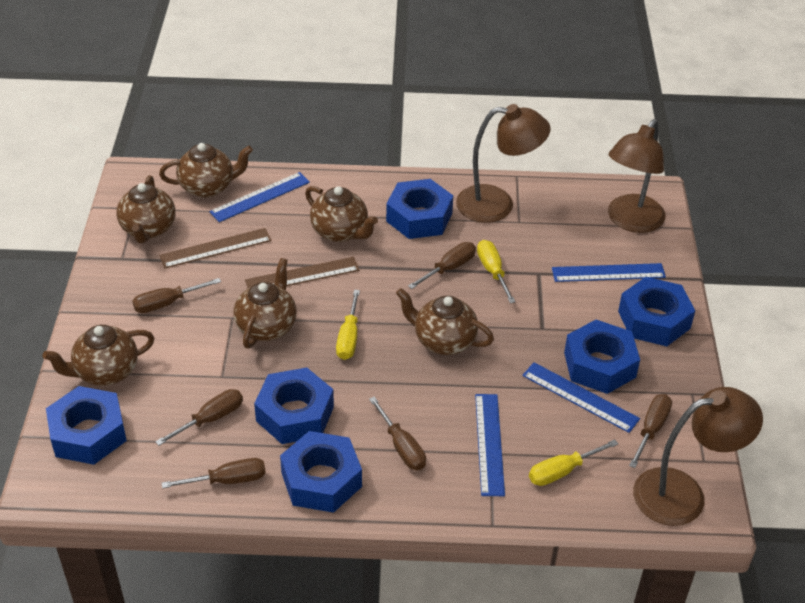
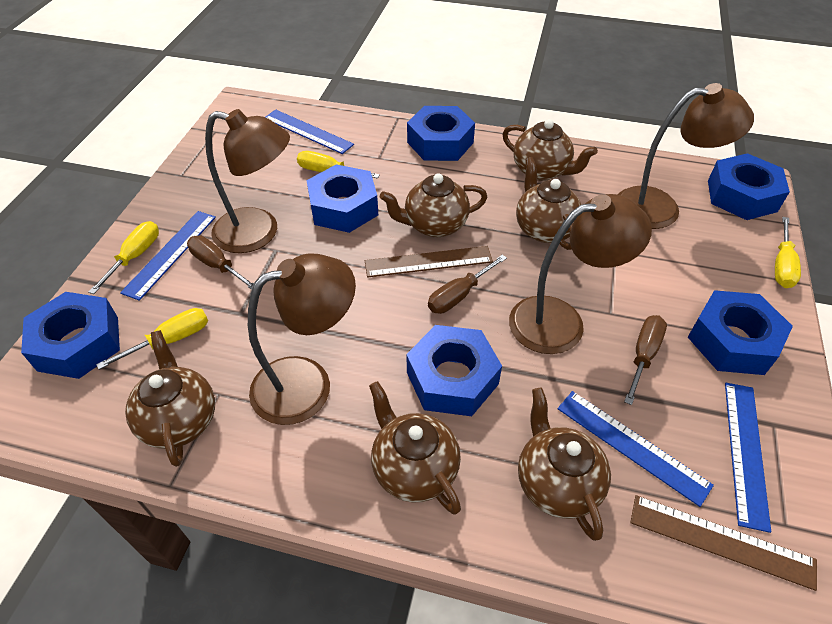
brown lamp: 3 -> 4
brown screwdriver: 6 -> 3
yellow screwdriver: 3 -> 4

